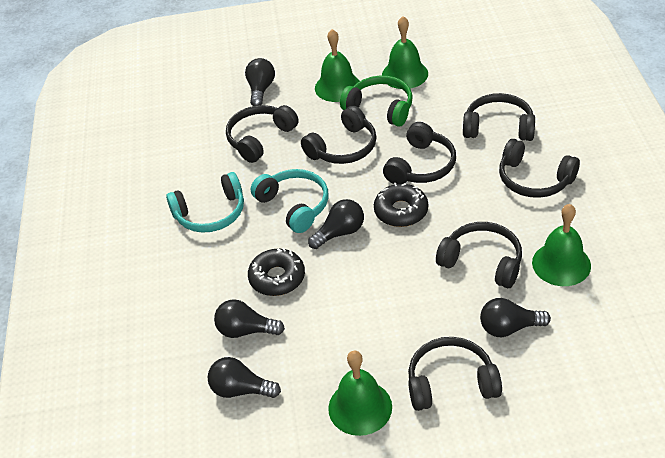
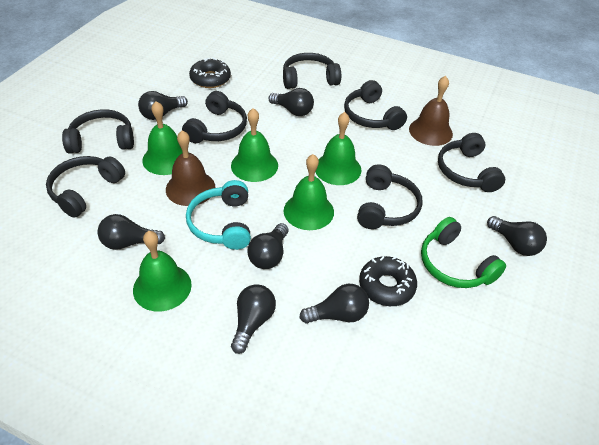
black light bulb: 5 -> 7
brown bell: 0 -> 2
green bell: 4 -> 5
turquoise headphones: 2 -> 1

